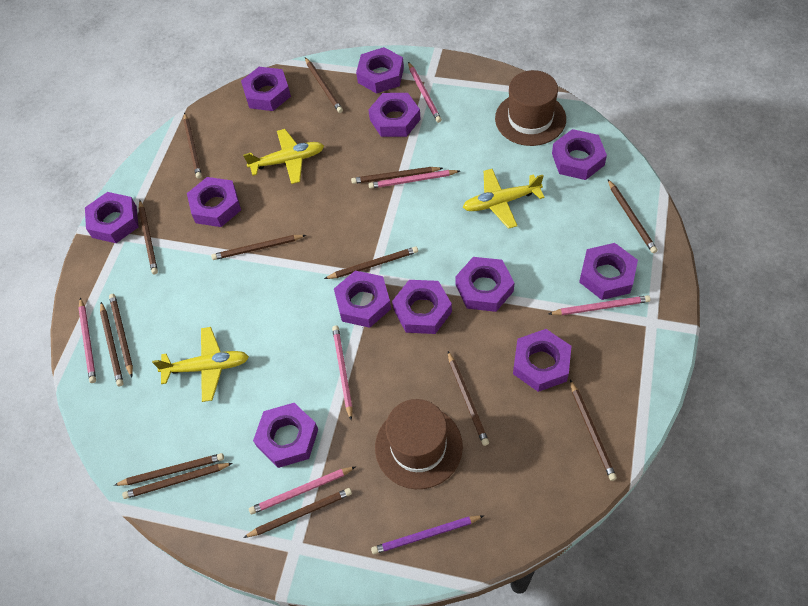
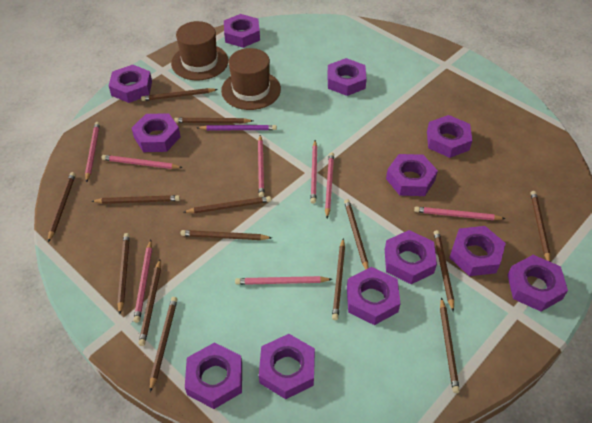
pink pencil: 6 -> 8
yellow plane: 3 -> 0

